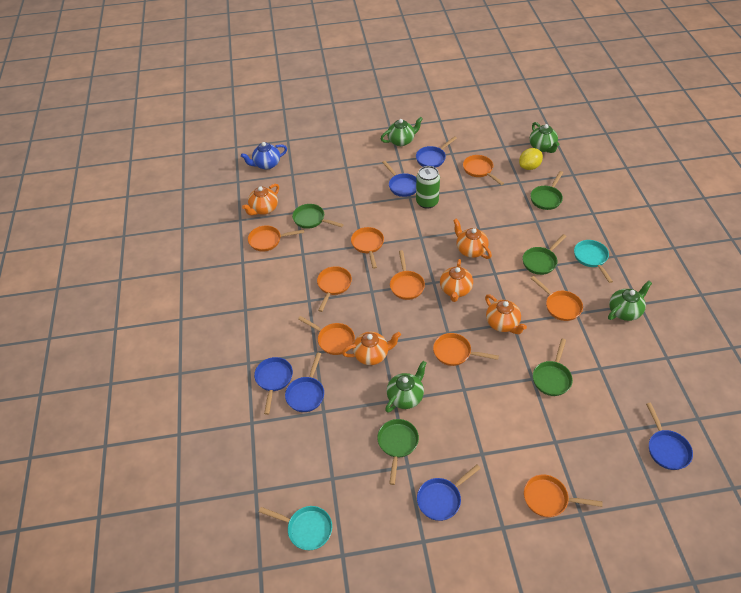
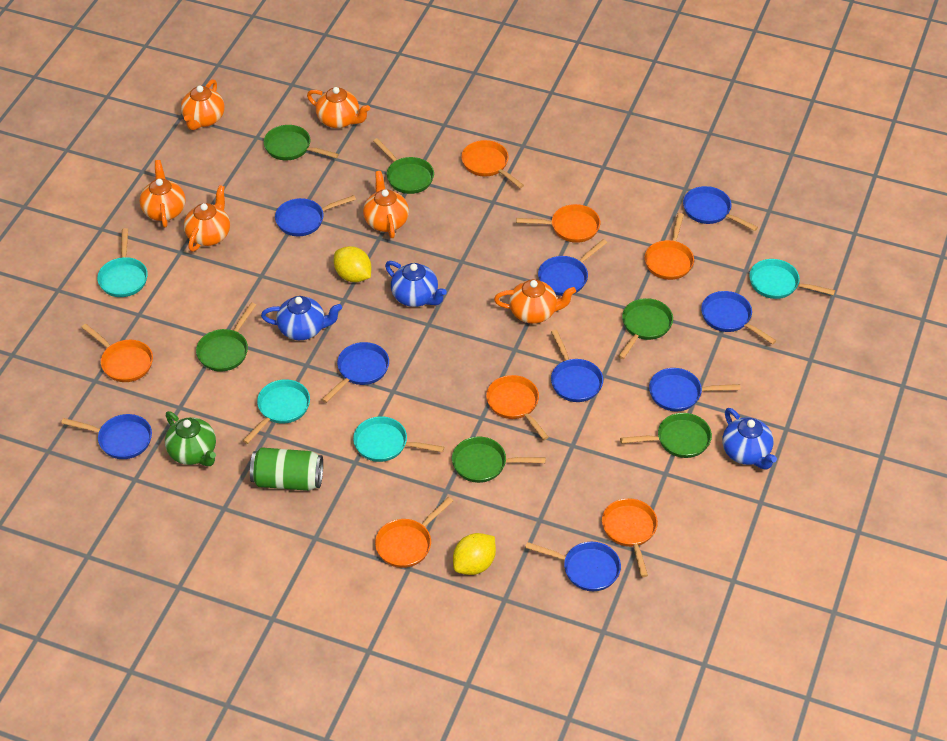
blue pan: 6 -> 9
blue teapot: 1 -> 3
green pan: 5 -> 6
green teapot: 4 -> 1
orange pan: 9 -> 7
orange teapot: 5 -> 6
turquoise pan: 2 -> 4
yellow lemon: 1 -> 2

